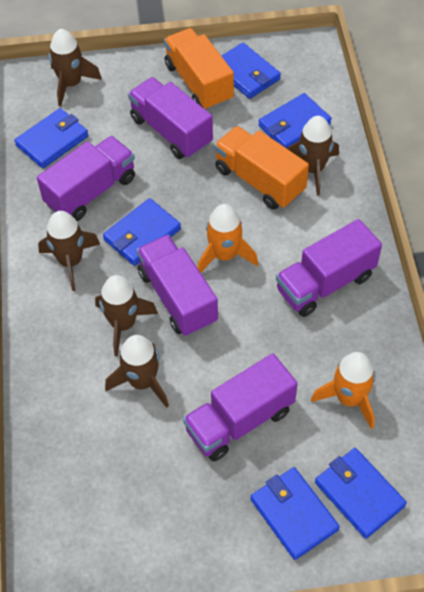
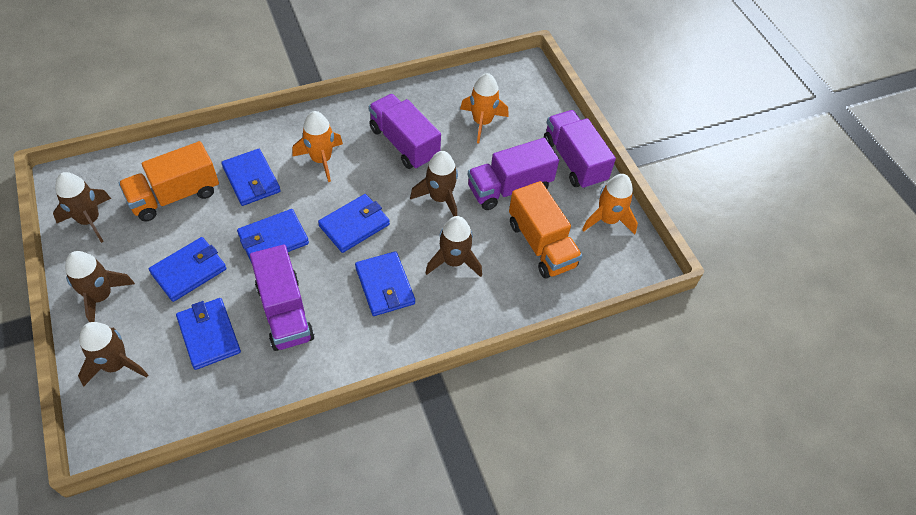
orange rocket: 2 -> 3
purple truck: 5 -> 4

